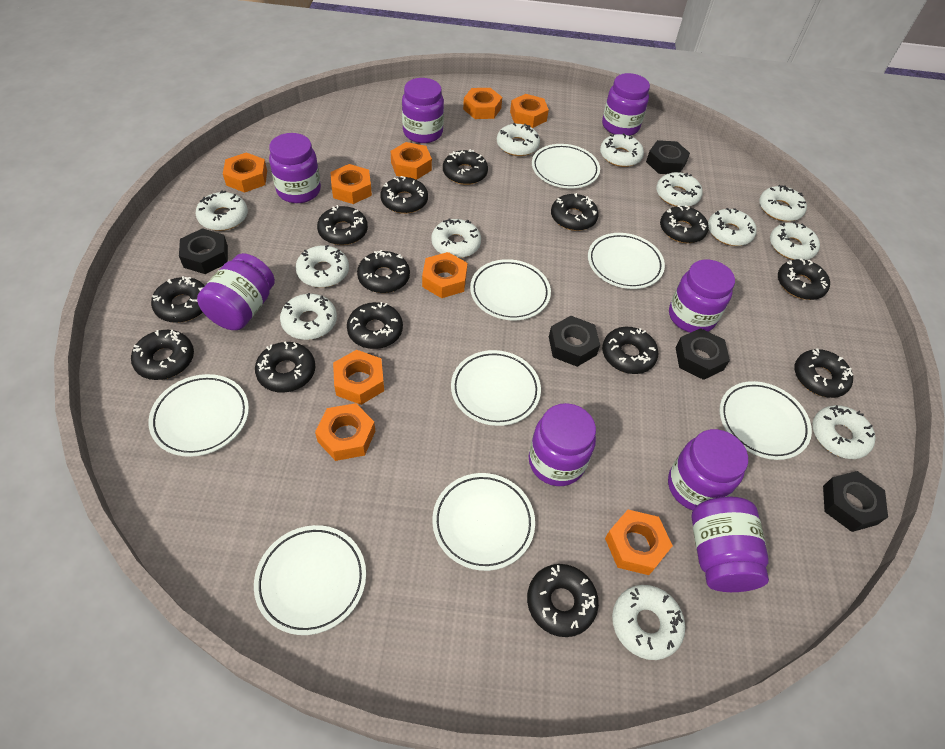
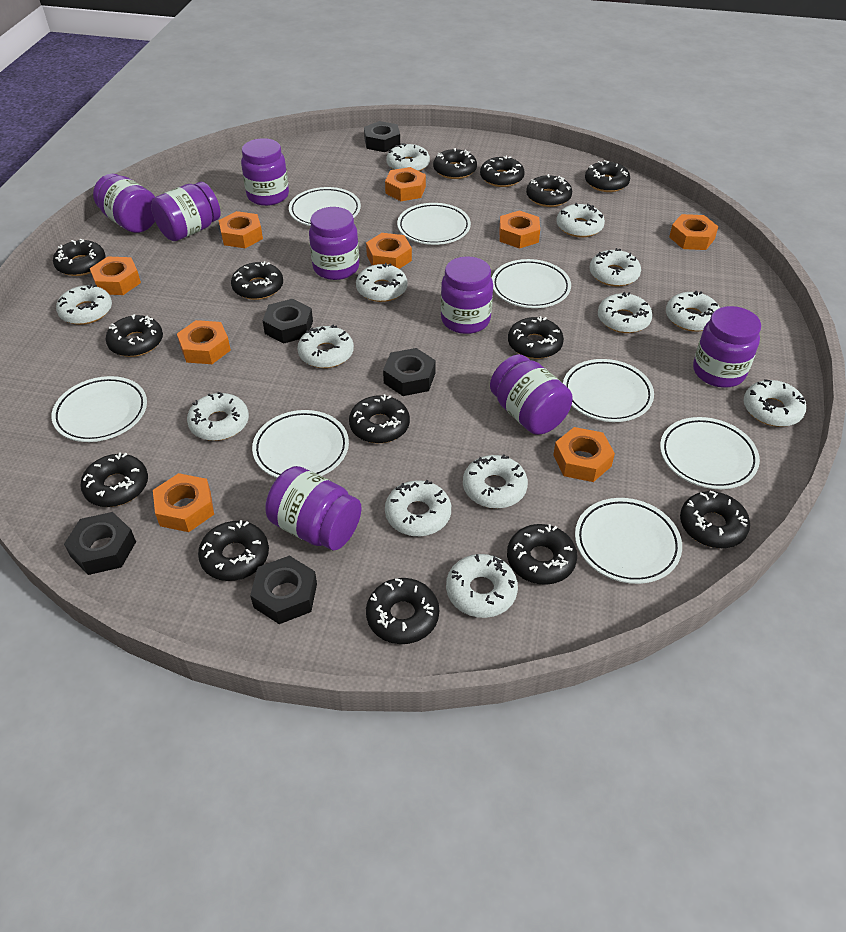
white donut: 12 -> 13

